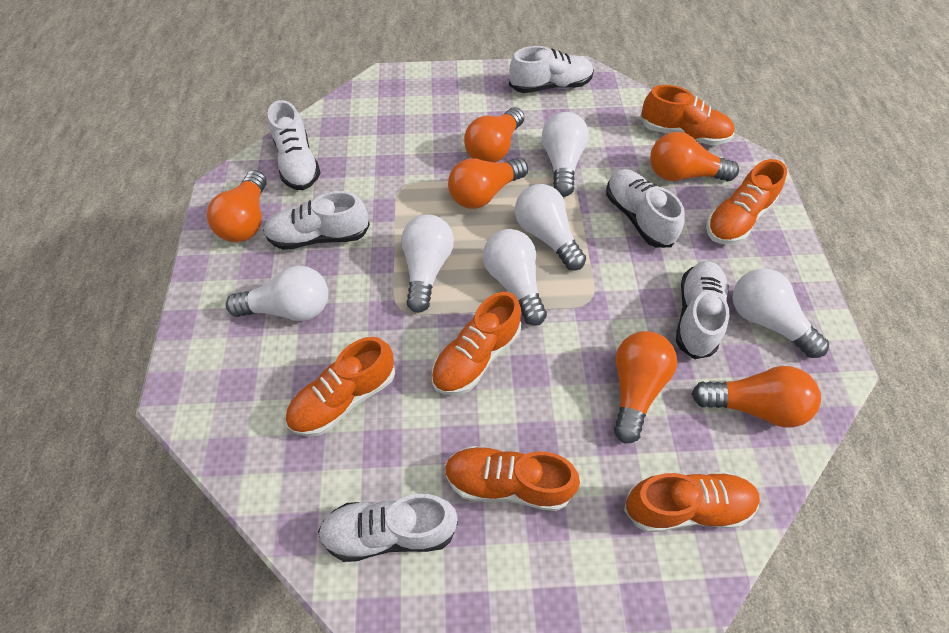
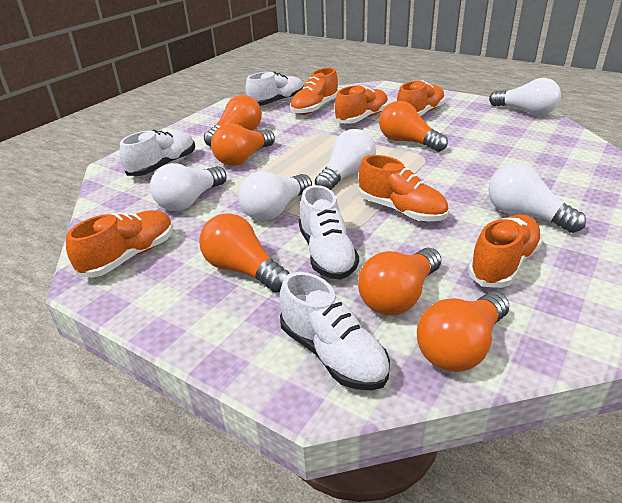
white light bulb: 6 -> 5
white shoe: 6 -> 4

